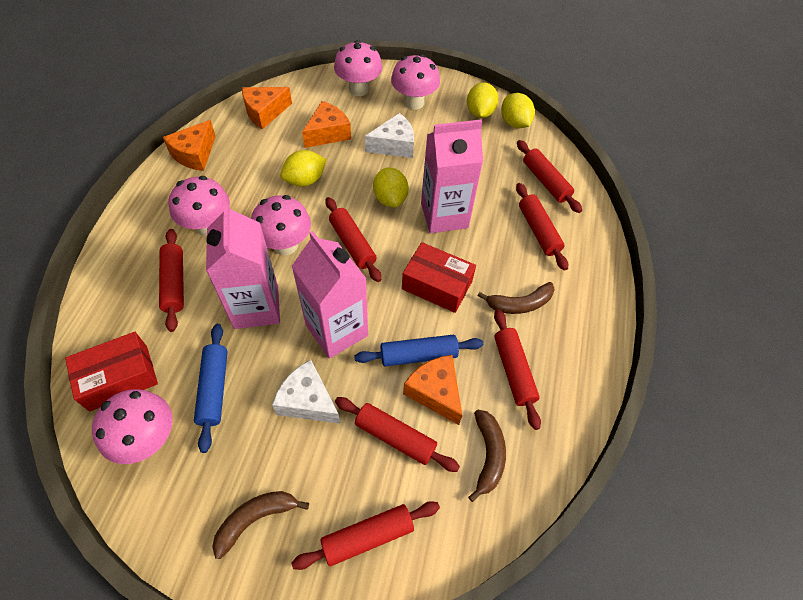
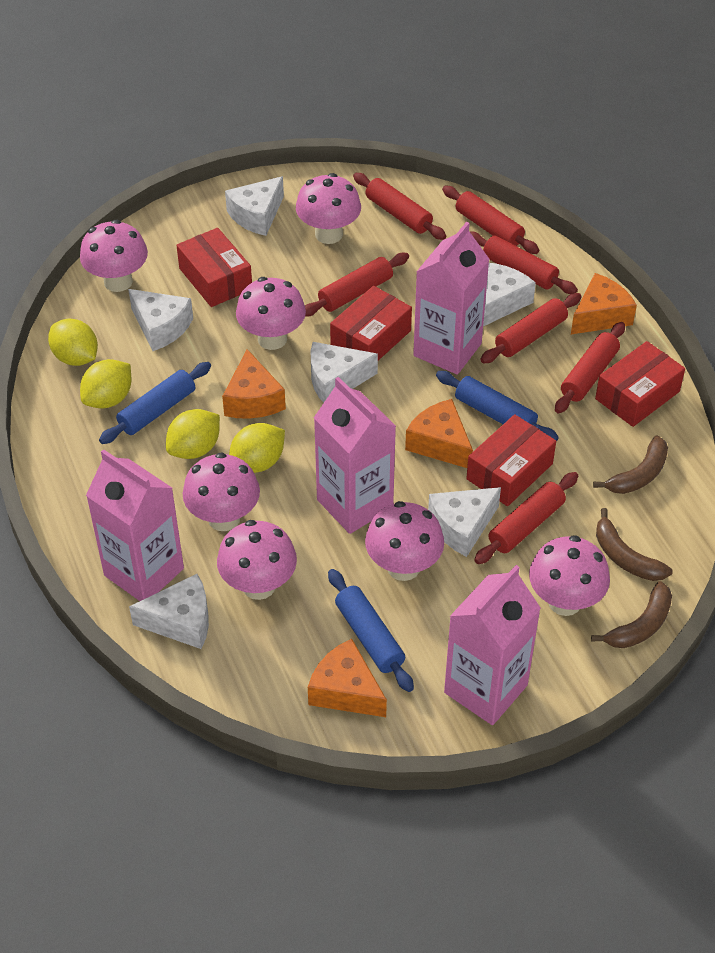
blue rolling pin: 2 -> 3
pink carton: 3 -> 4
pink mushroom: 5 -> 7
red box: 2 -> 4
white cheese: 2 -> 6

